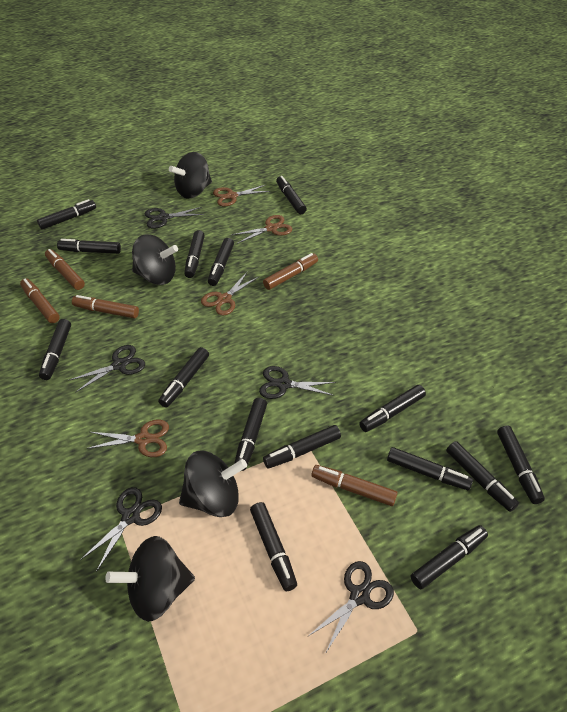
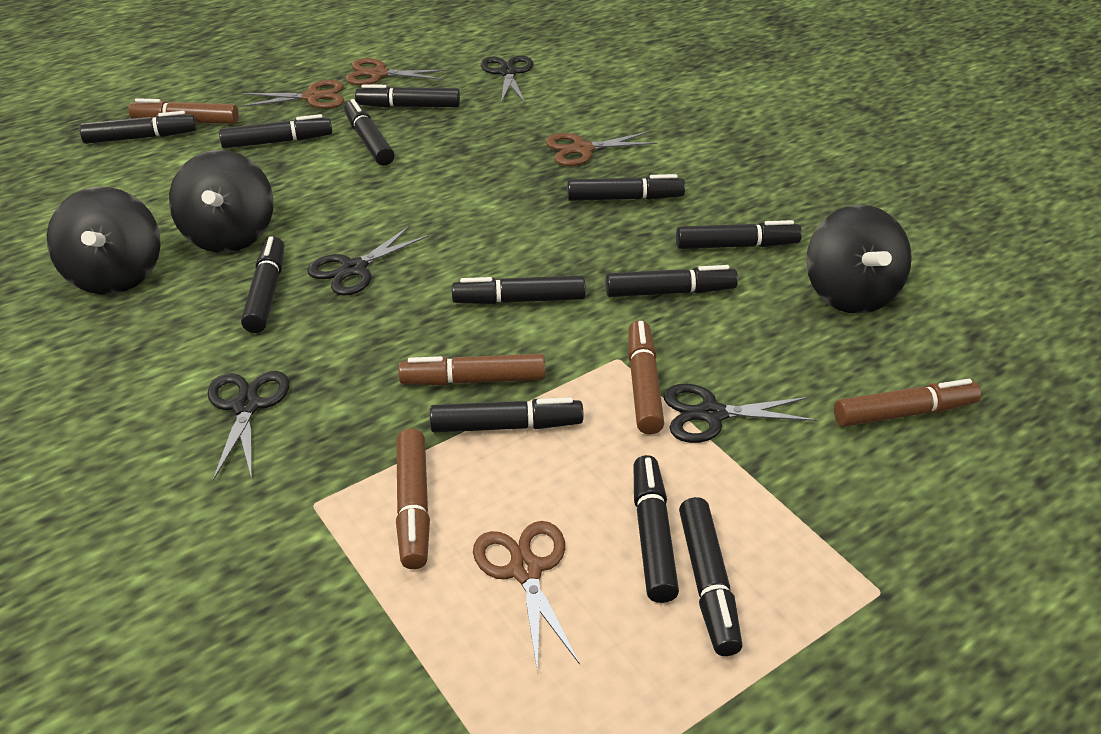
black marker: 15 -> 12
black scissors: 5 -> 4
black spinning top: 4 -> 3

